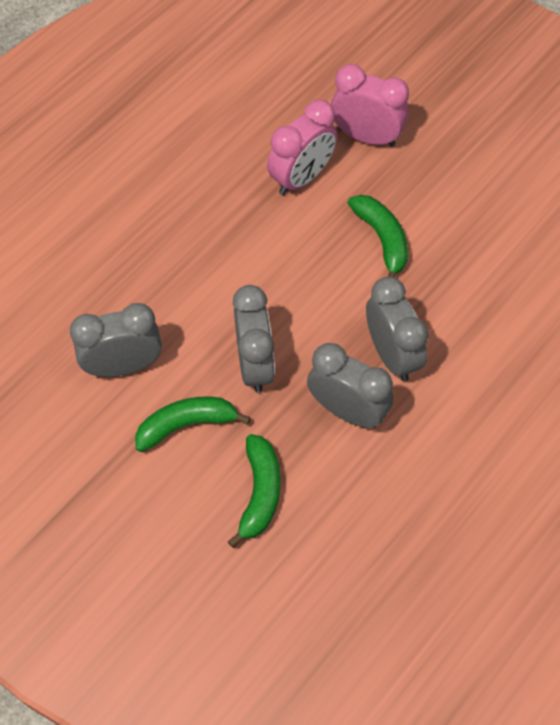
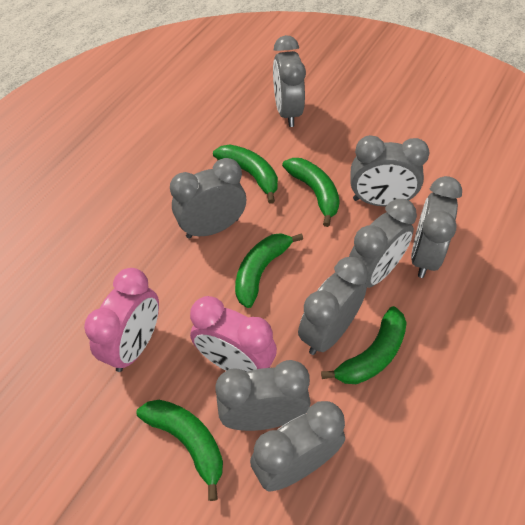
green banana: 3 -> 5
grey clock: 4 -> 8

